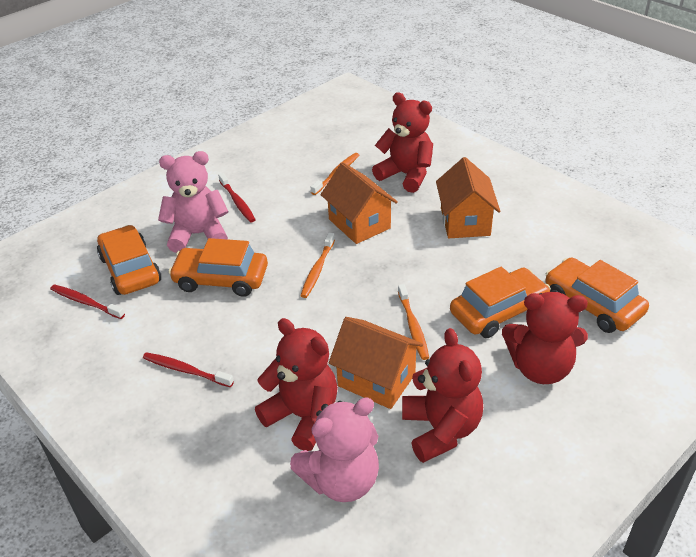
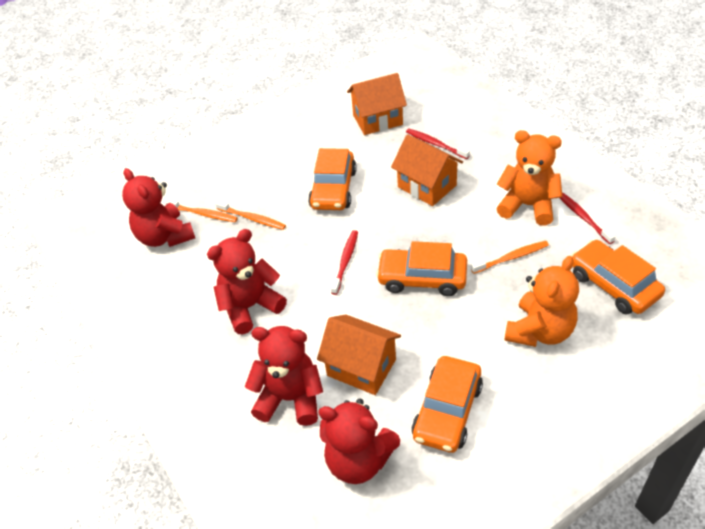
orange teddy bear: 0 -> 2
pink teddy bear: 2 -> 0

